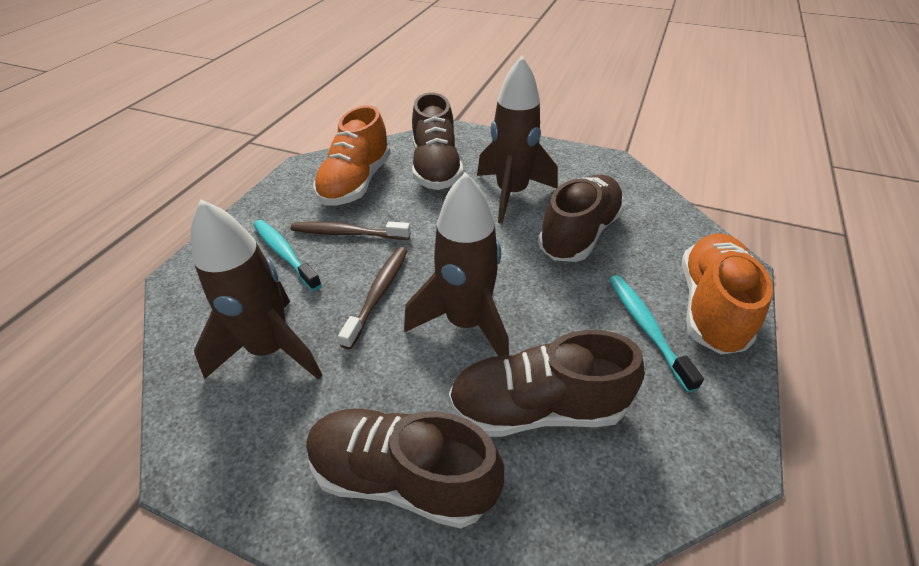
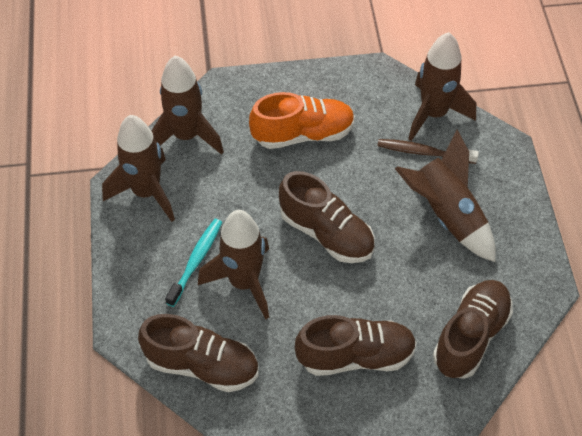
brown rocket: 3 -> 5
brown toothbrush: 2 -> 1
orange shoe: 2 -> 1
turquoise toothbrush: 2 -> 1

